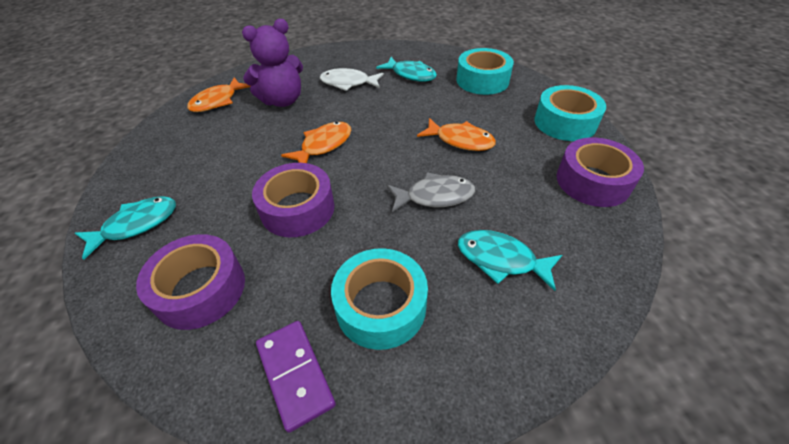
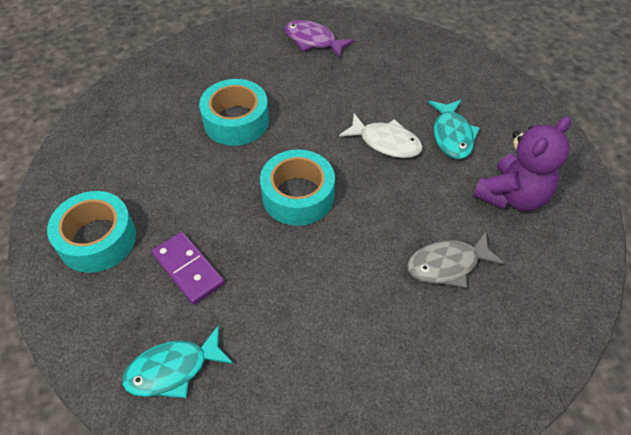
orange fish: 3 -> 0
purple fish: 0 -> 1
purple tape: 3 -> 0
turquoise fish: 3 -> 2

